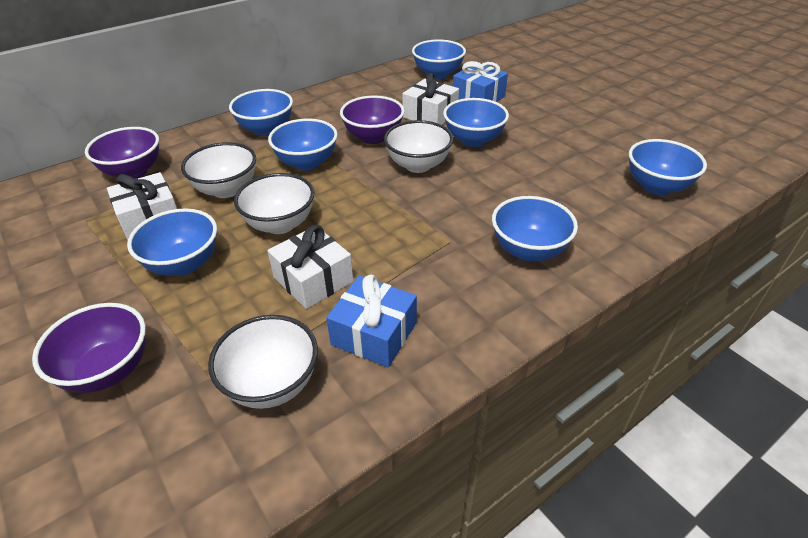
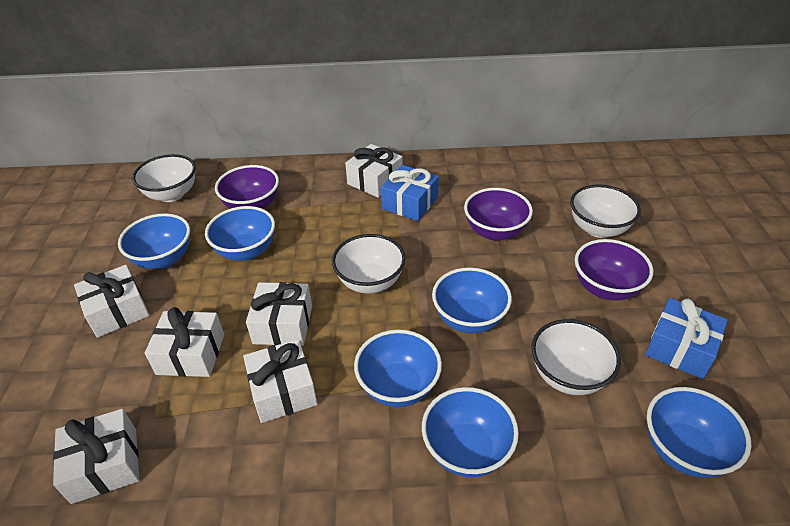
blue bowl: 7 -> 6
white gift: 3 -> 6

